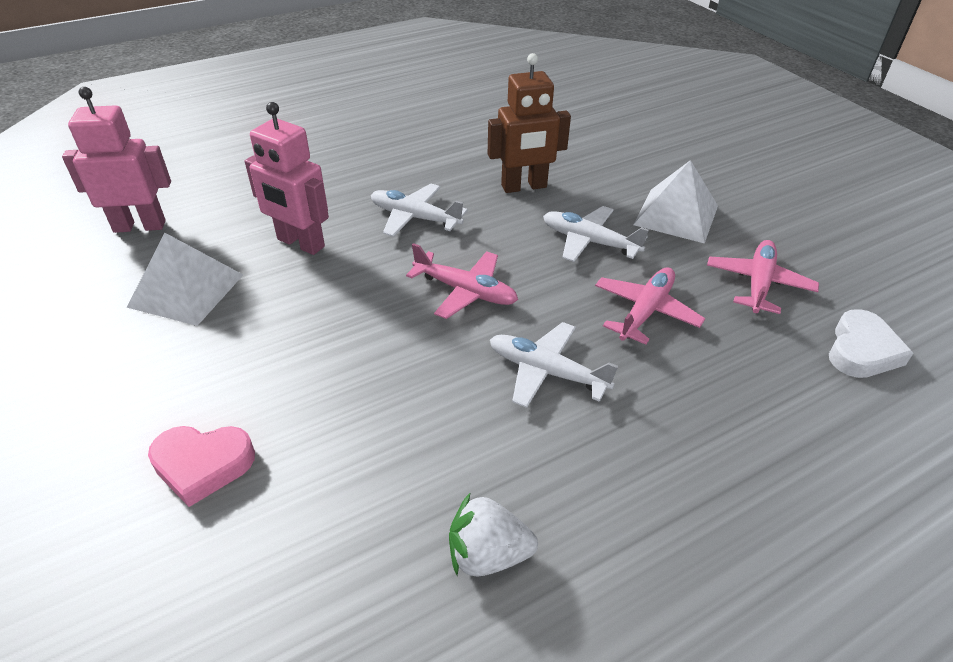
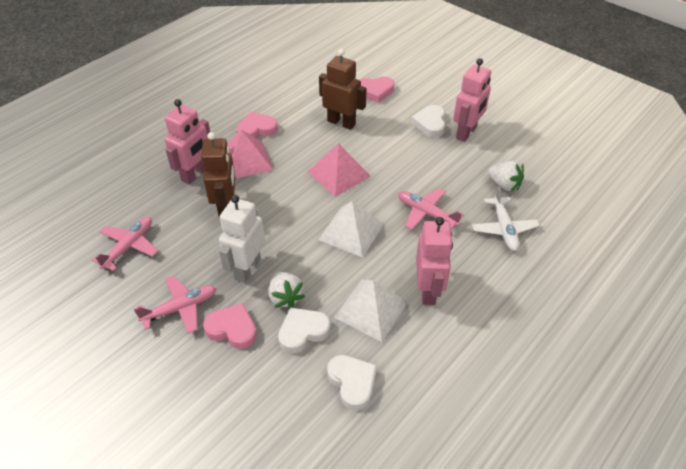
brown robot: 1 -> 2
pink heart: 1 -> 3
pink pyramid: 0 -> 2
pink robot: 2 -> 3
white heart: 1 -> 3
white plane: 3 -> 1
white robot: 0 -> 1
white strawberry: 1 -> 2

